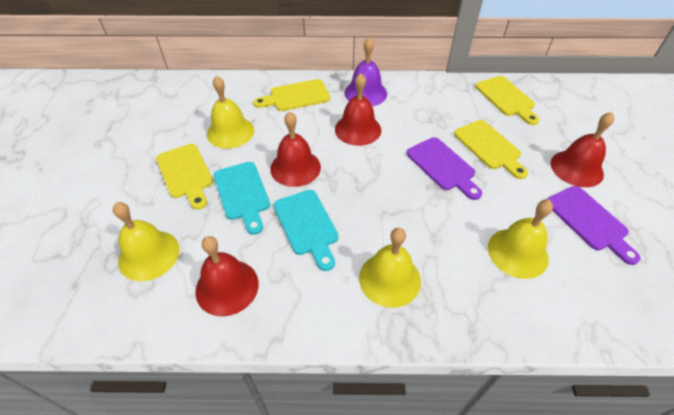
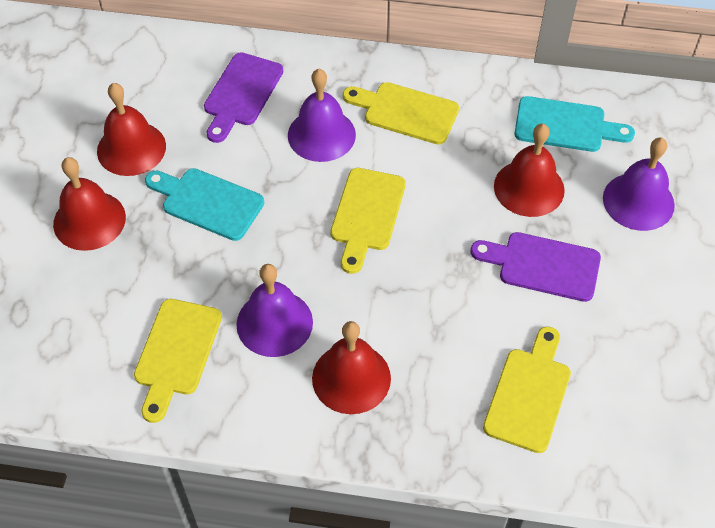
purple bell: 1 -> 3
yellow bell: 4 -> 0

